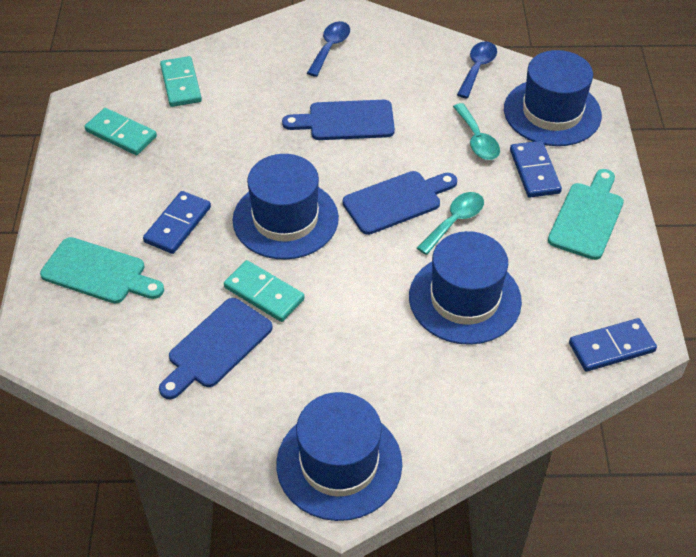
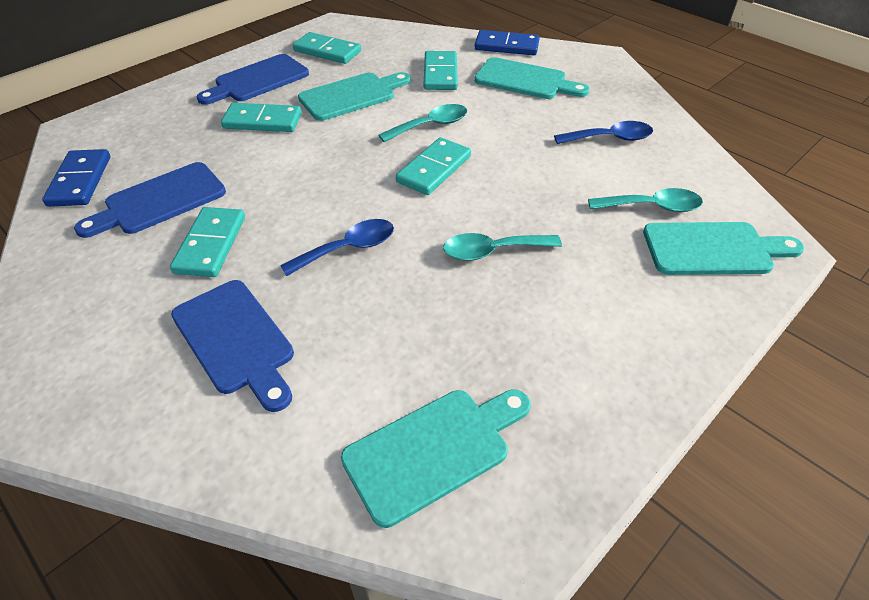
blue domino: 3 -> 2
blue hat: 4 -> 0
turquoise cutting board: 2 -> 4
turquoise domino: 3 -> 5
turquoise spoon: 2 -> 3

